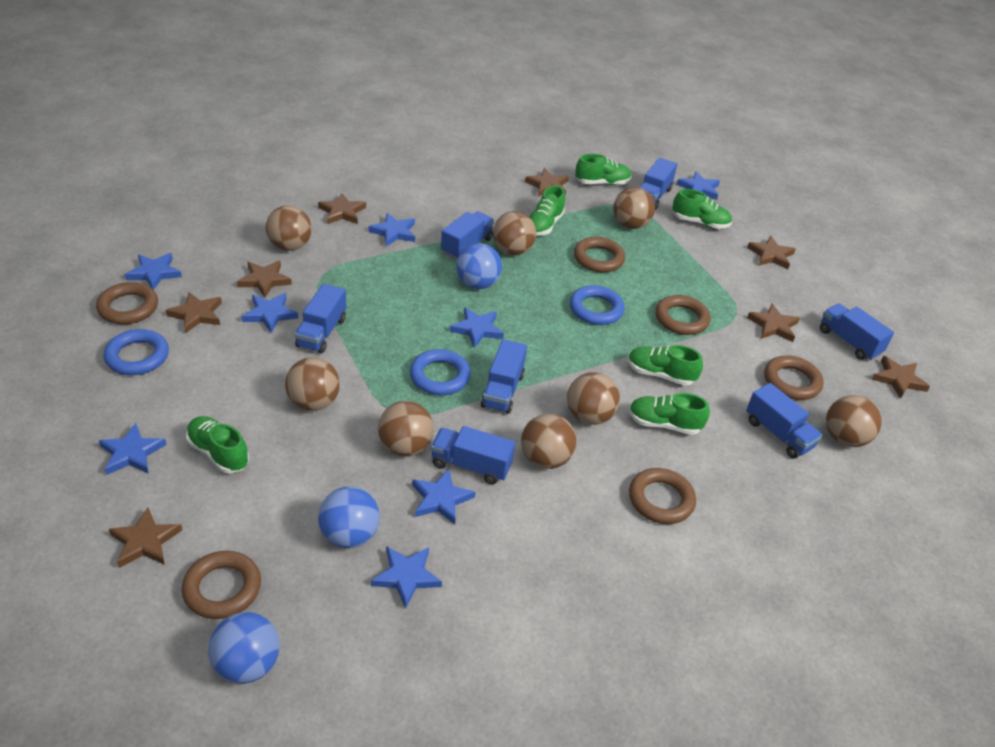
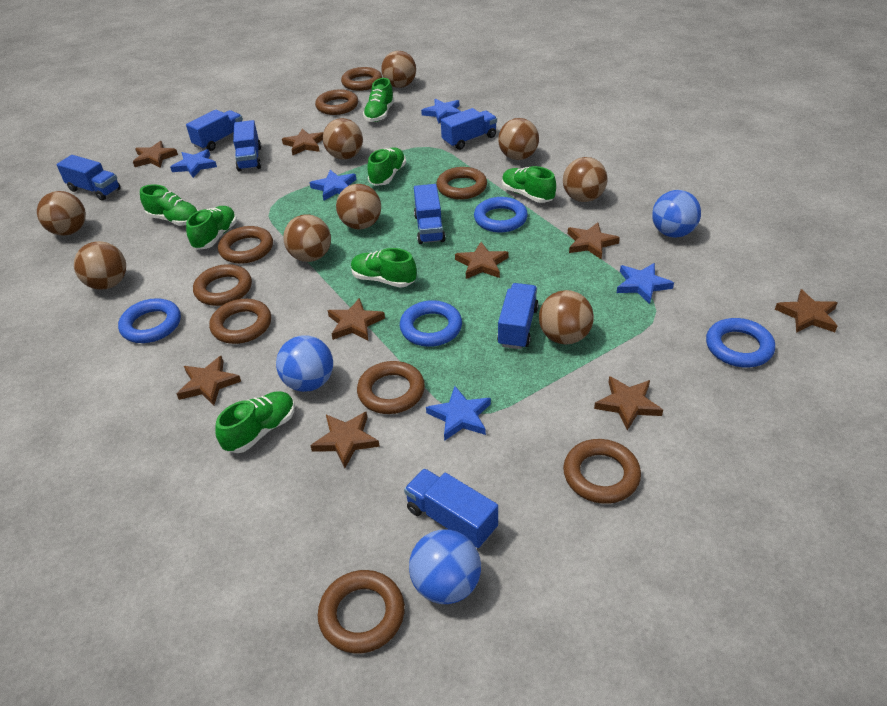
blue ring: 3 -> 4
blue star: 8 -> 5
brown ball: 8 -> 9
brown ring: 6 -> 9
brown star: 8 -> 9
green shoe: 6 -> 7

